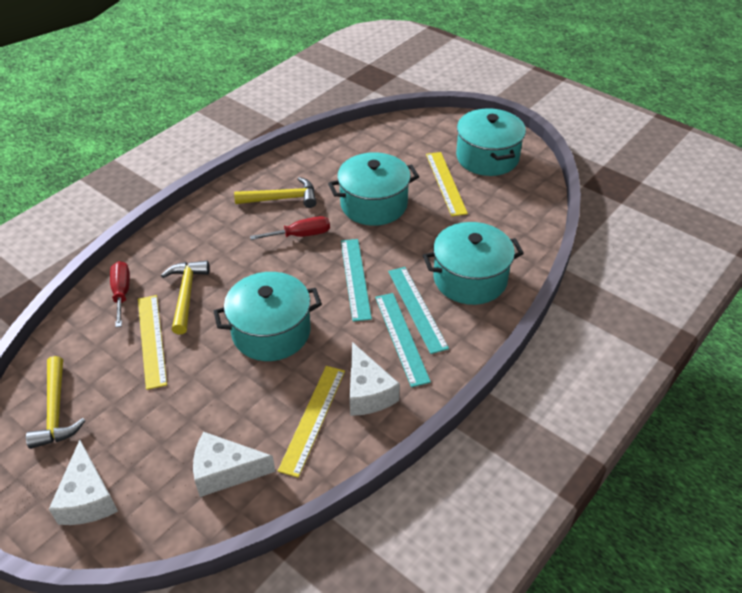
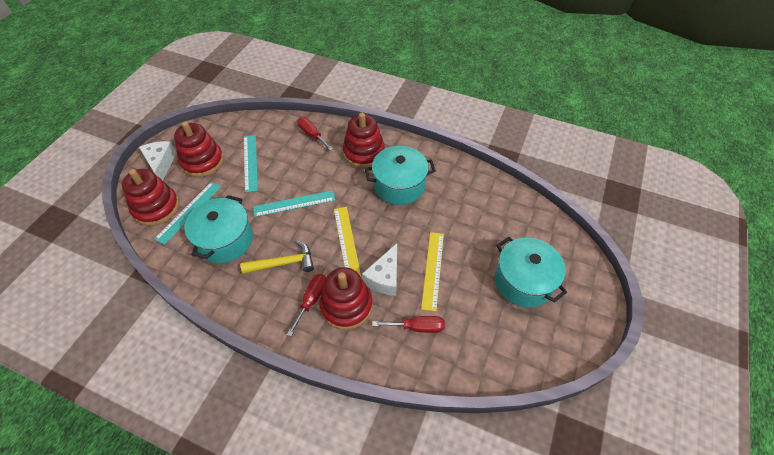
red screwdriver: 2 -> 3
red stacking toy: 0 -> 4
turquoise pot: 4 -> 3
white cheese: 3 -> 2
yellow hammer: 3 -> 1
yellow ruler: 3 -> 2

